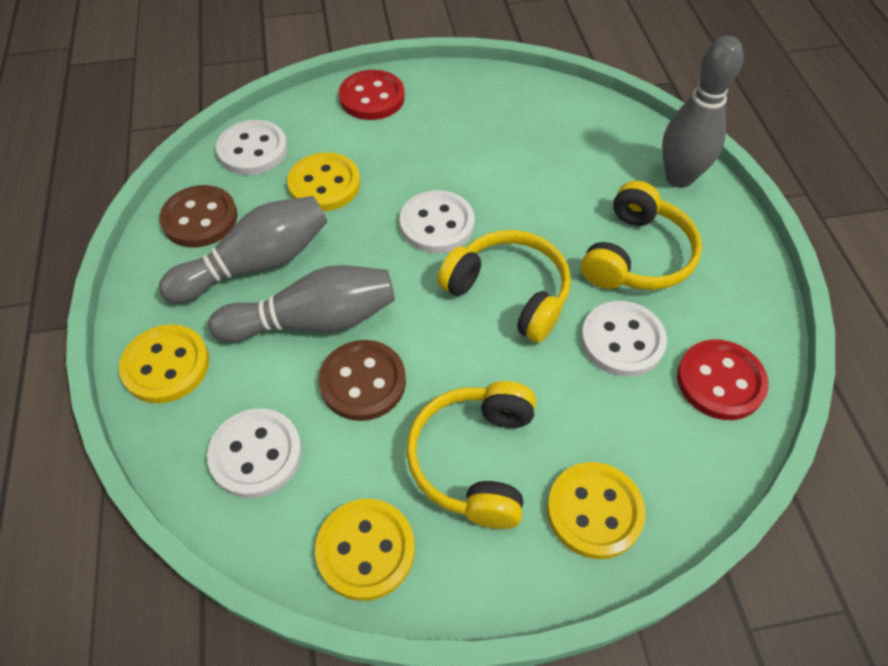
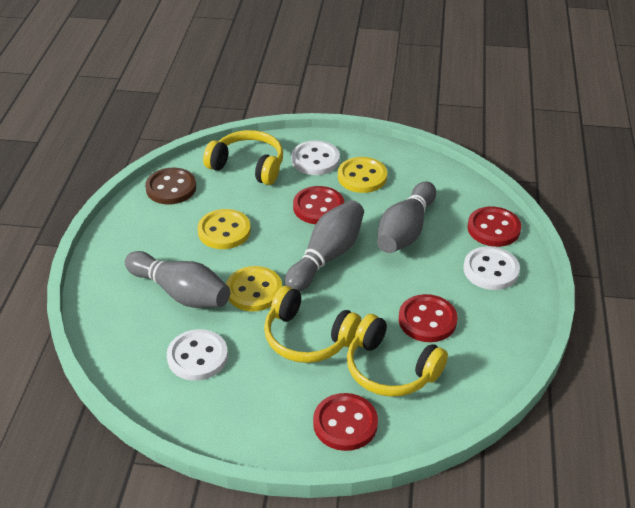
brown button: 2 -> 1
red button: 2 -> 4
white button: 4 -> 3
yellow button: 4 -> 3

